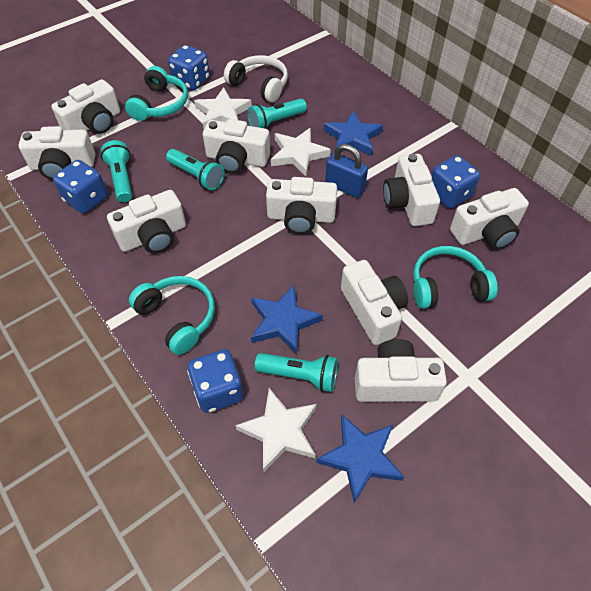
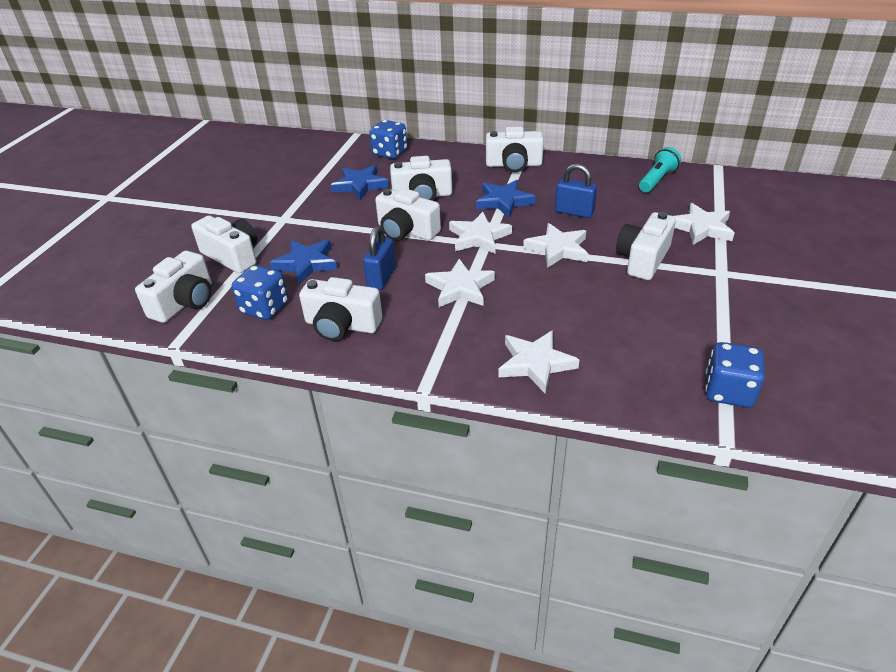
blue dice: 4 -> 3
blue padlock: 1 -> 2
turquoise flashlight: 4 -> 1
turquoise headphones: 3 -> 0
white camera: 9 -> 7
white headphones: 1 -> 0
white star: 3 -> 5

